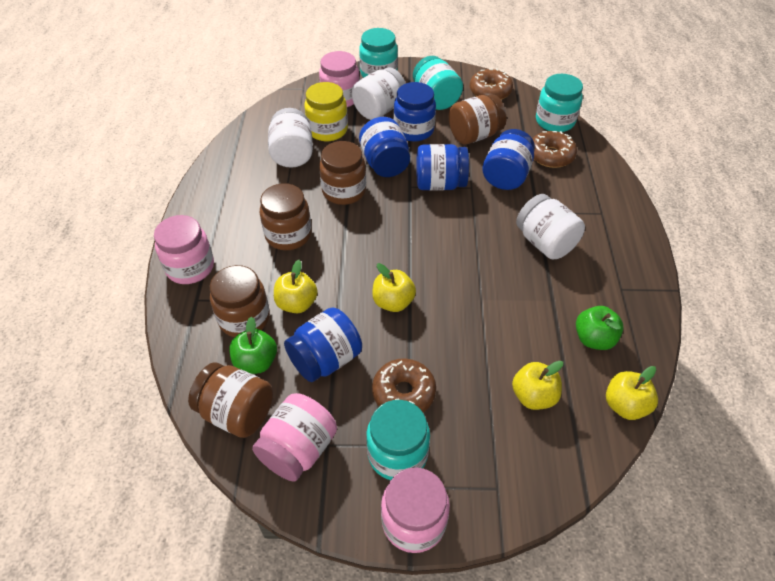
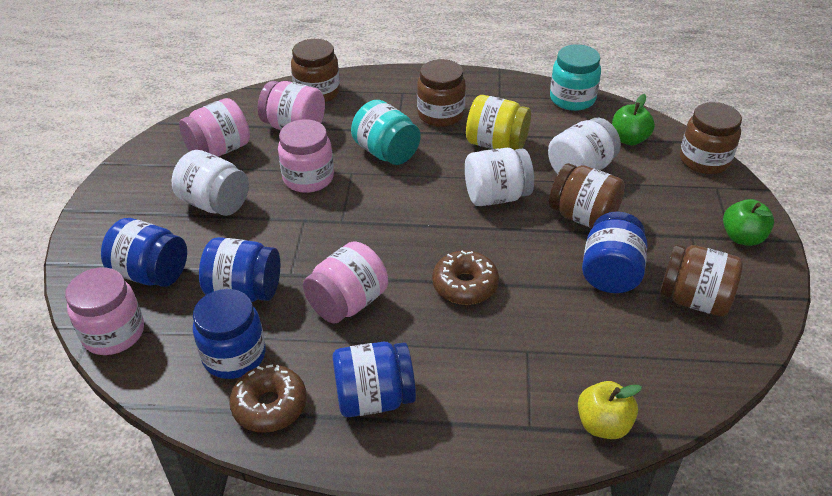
brown donut: 3 -> 2
pink jar: 4 -> 5
turquoise jar: 4 -> 2
yellow apple: 4 -> 1

